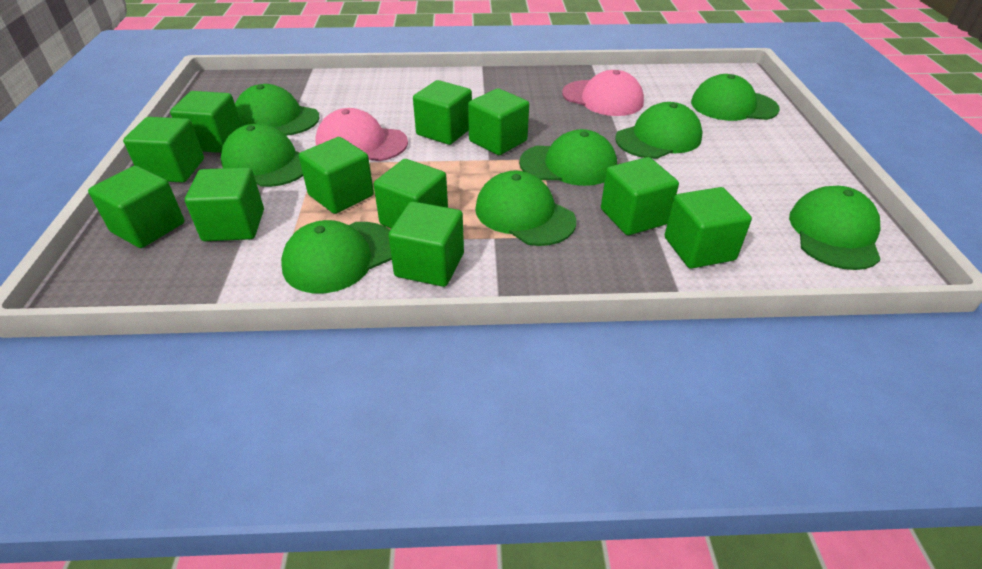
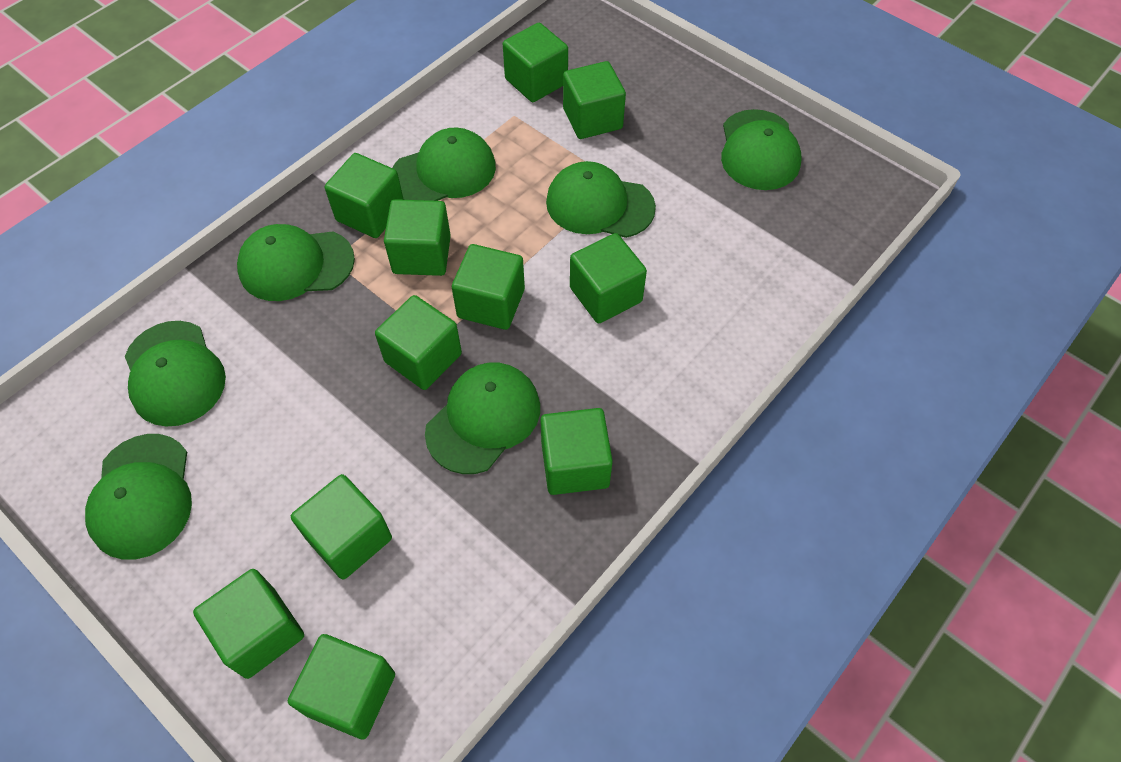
green cap: 8 -> 7
pink cap: 2 -> 0

